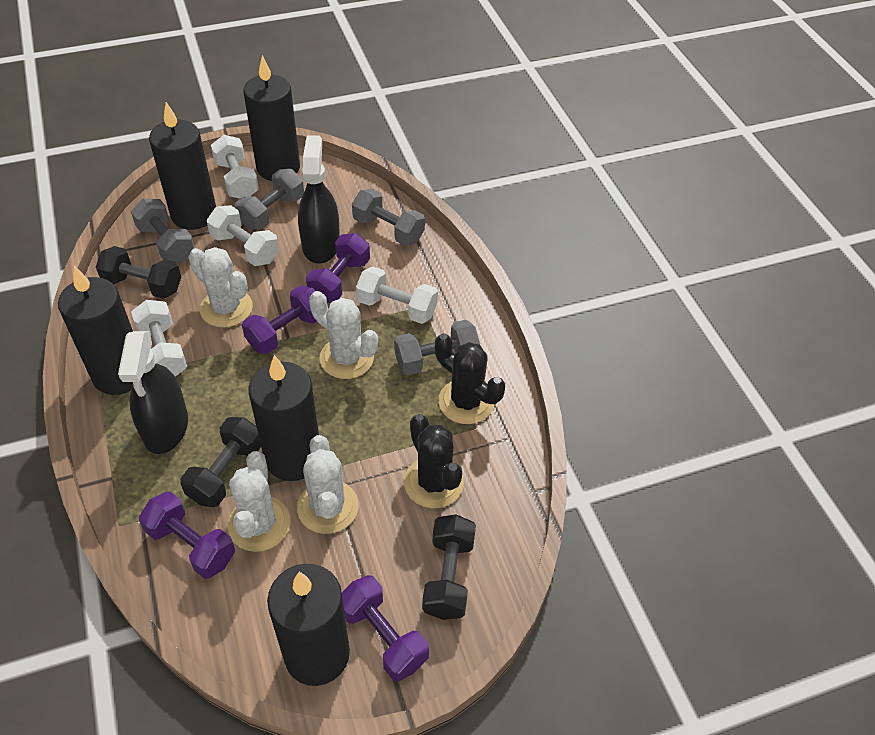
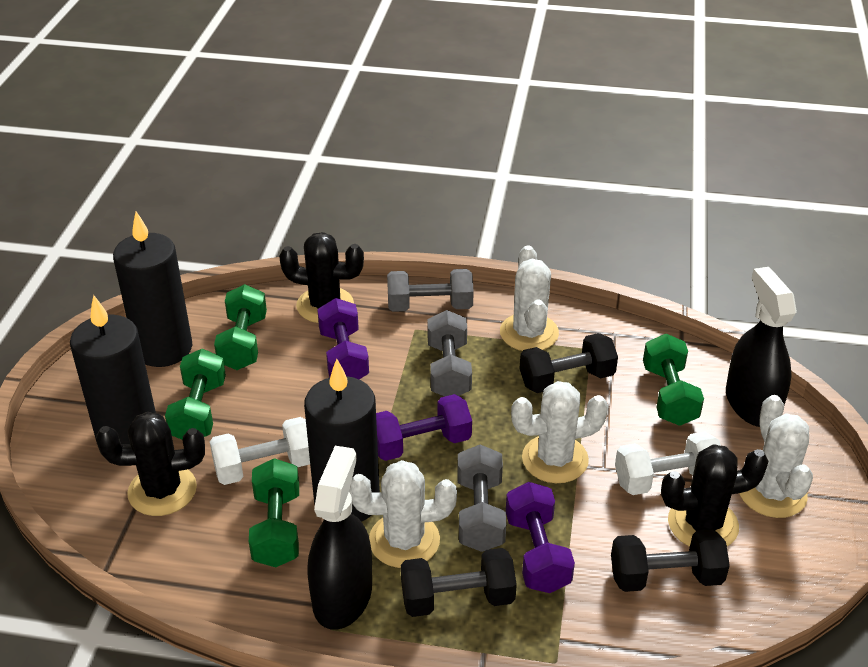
black cactus: 2 -> 3
black candle: 5 -> 3
green dumbbell: 0 -> 4
grey dumbbell: 4 -> 3
purple dumbbell: 4 -> 3
white dumbbell: 4 -> 2

